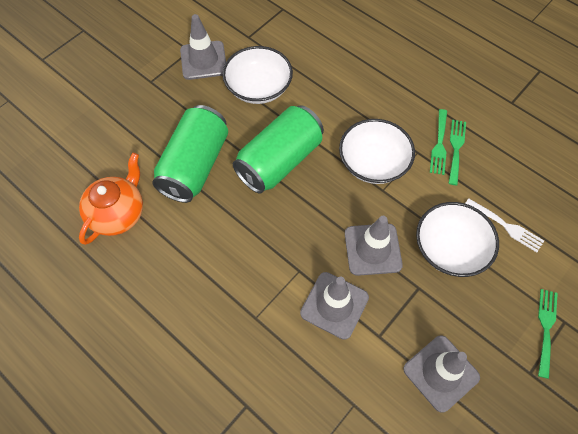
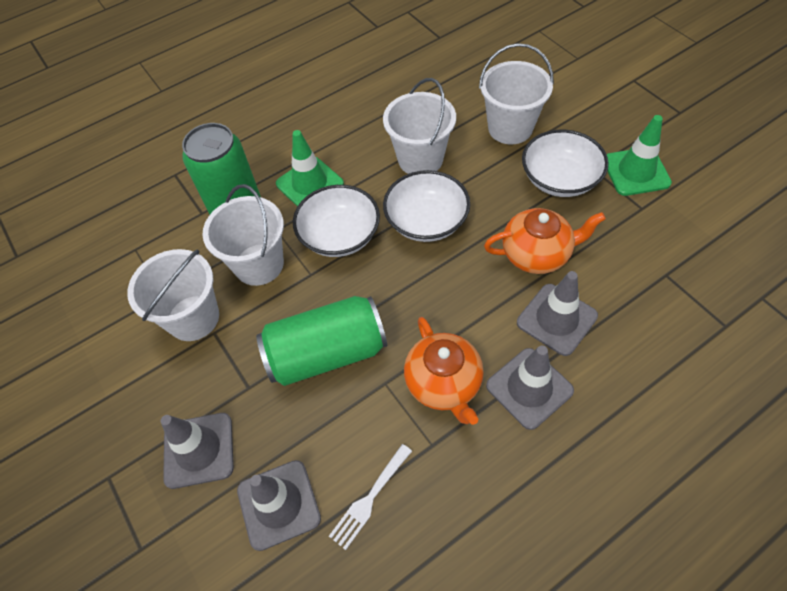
green fork: 3 -> 0
green traffic cone: 0 -> 2
orange teapot: 1 -> 2
white bucket: 0 -> 4

